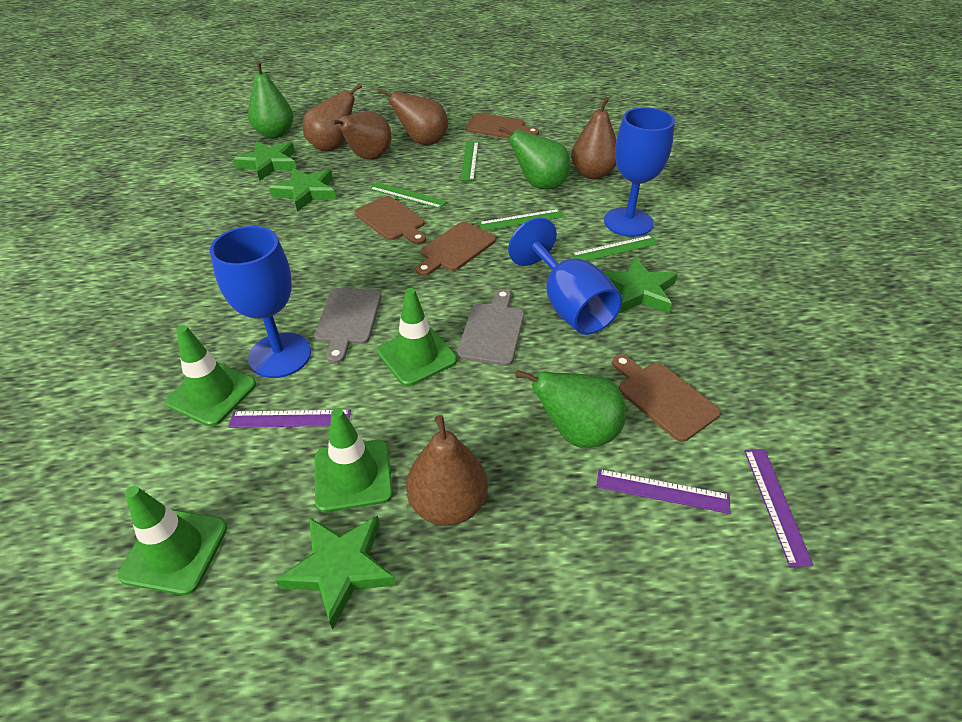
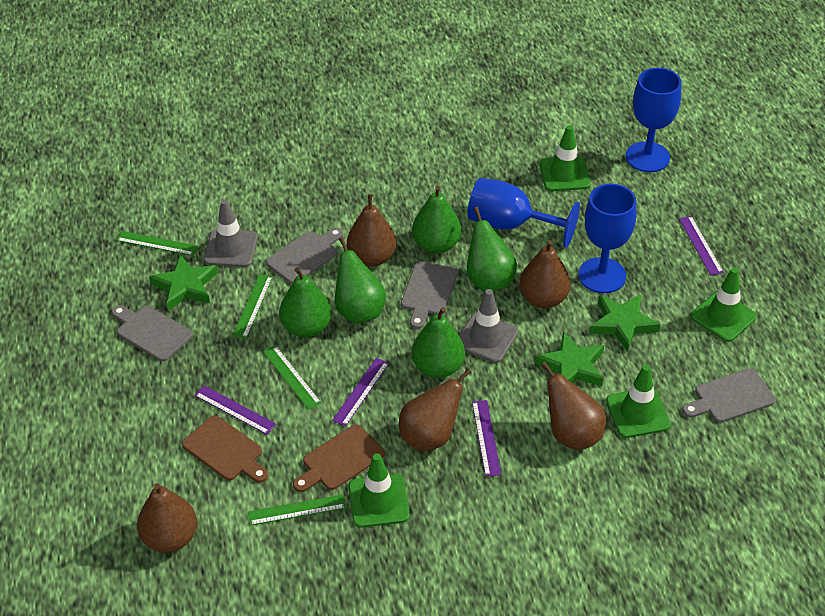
brown cutting board: 4 -> 2
green pear: 3 -> 5
green star: 4 -> 3
grey cutting board: 2 -> 4
grey traffic cone: 0 -> 2
purple ruler: 3 -> 4

